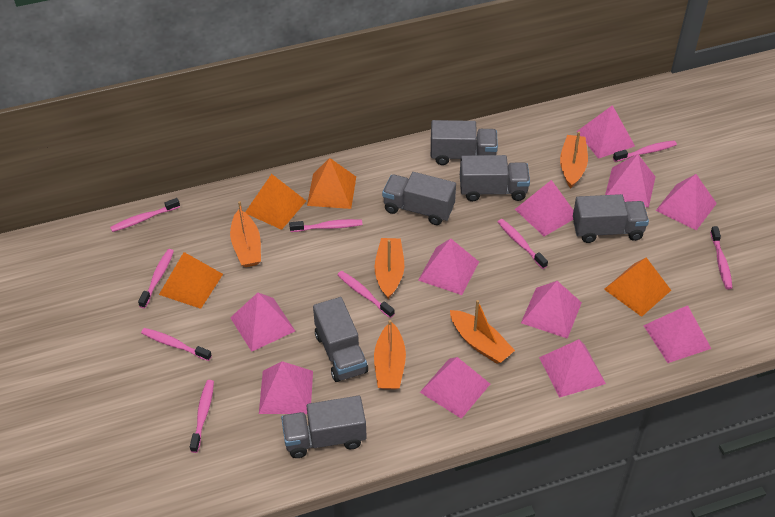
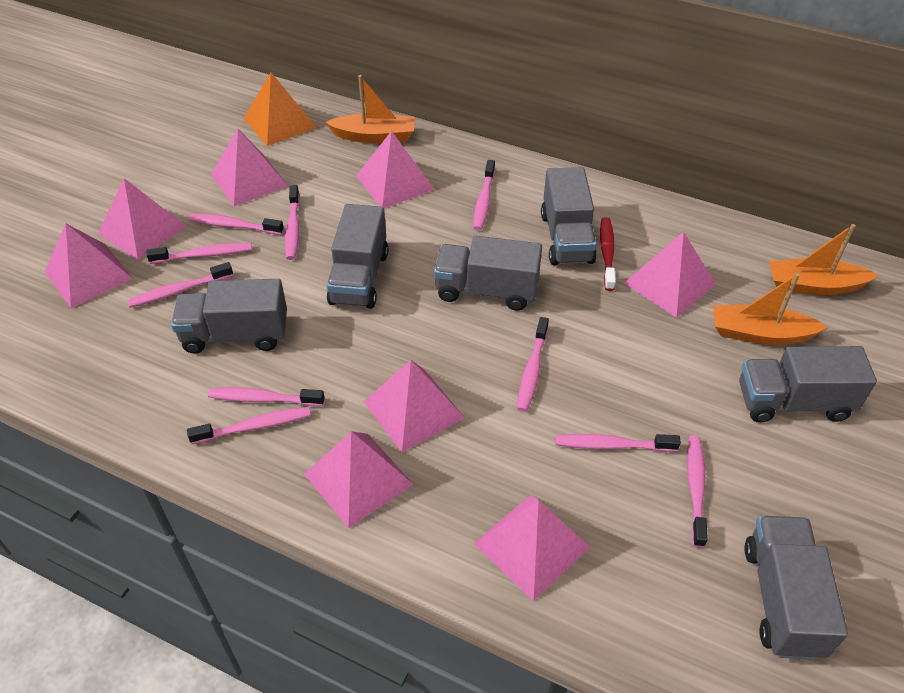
orange boat: 5 -> 3
orange pyramid: 4 -> 1
pink pyramid: 11 -> 8
pink toothbrush: 9 -> 10
red toothbrush: 0 -> 1

